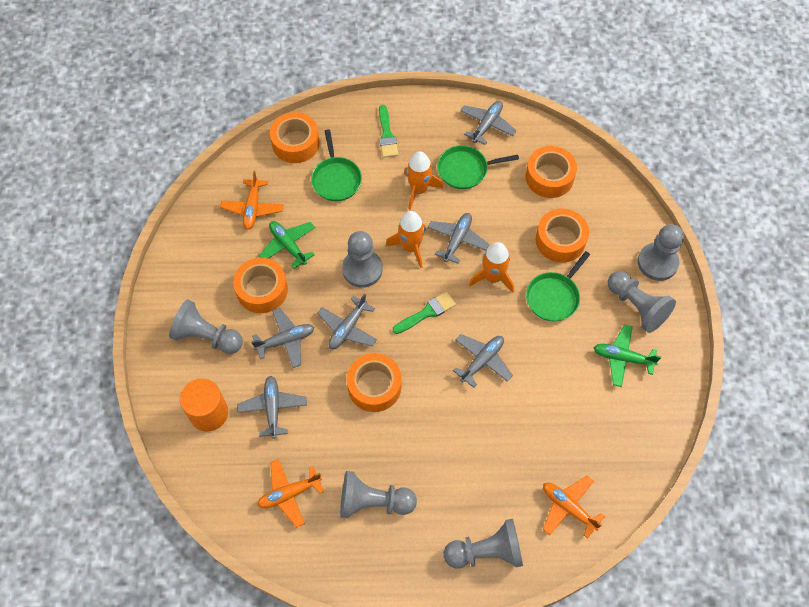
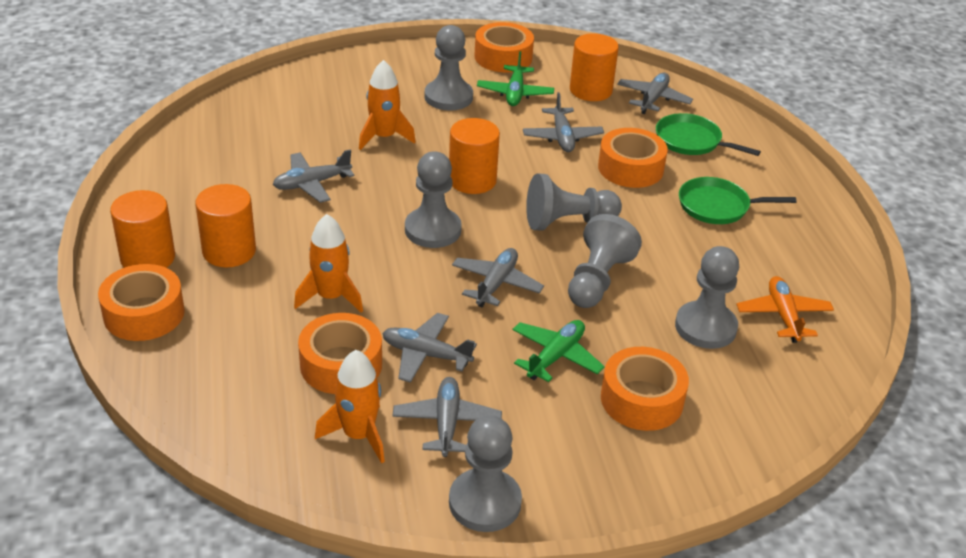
green brush: 2 -> 0
green pan: 3 -> 2
orange cylinder: 1 -> 4
orange plane: 3 -> 1

